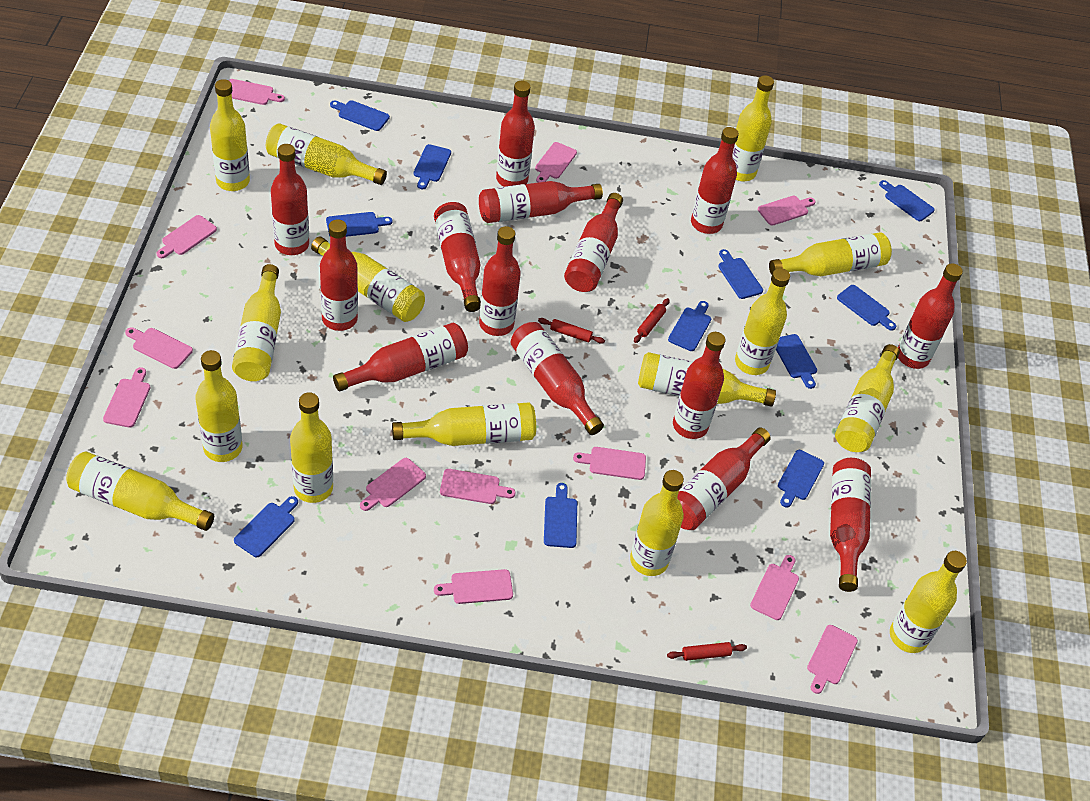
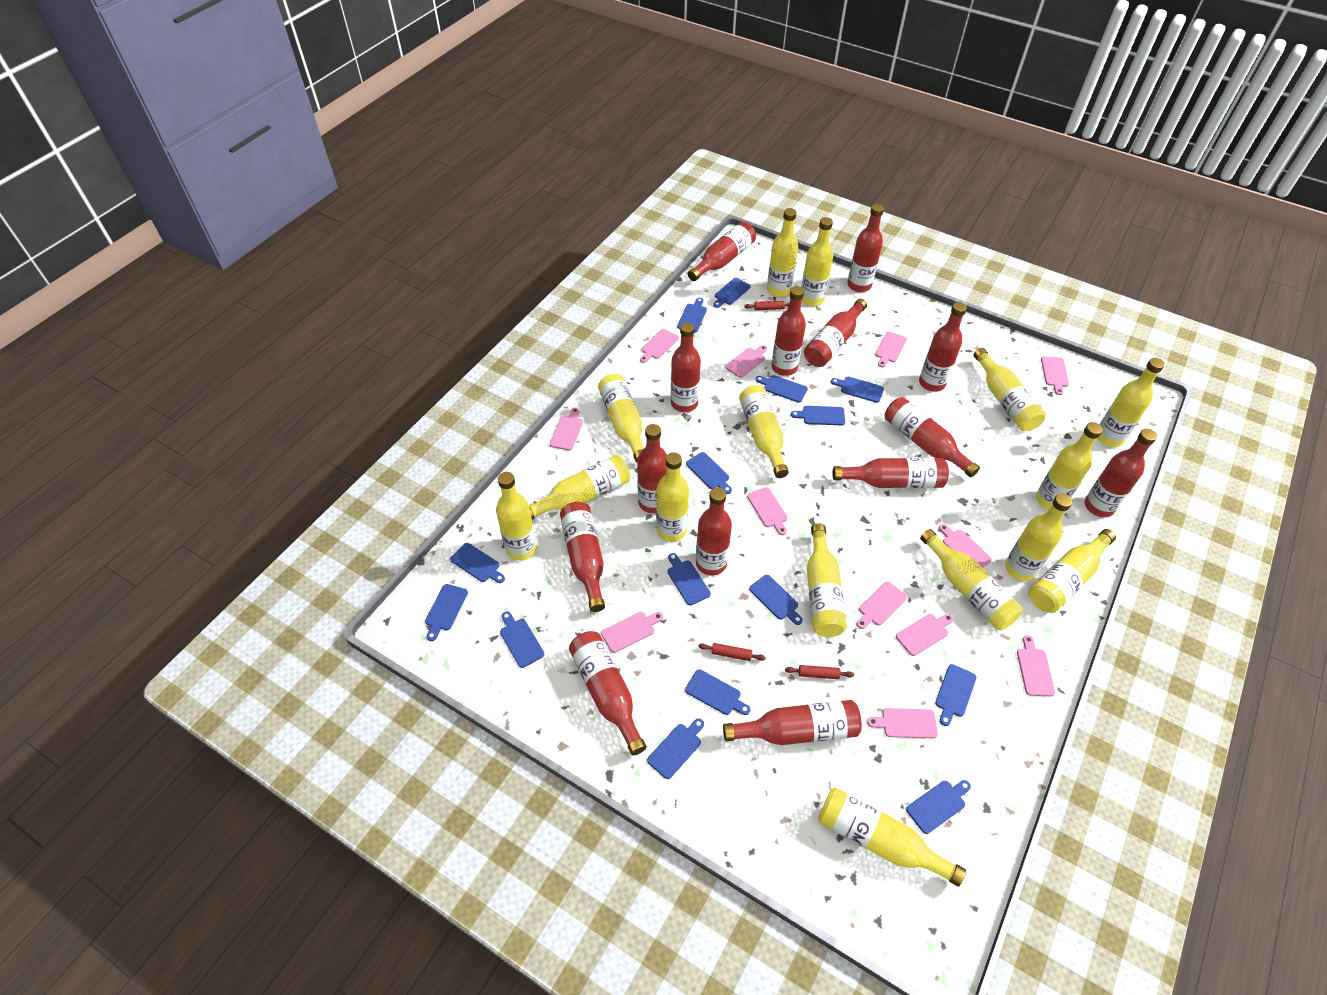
blue cutting board: 11 -> 15

